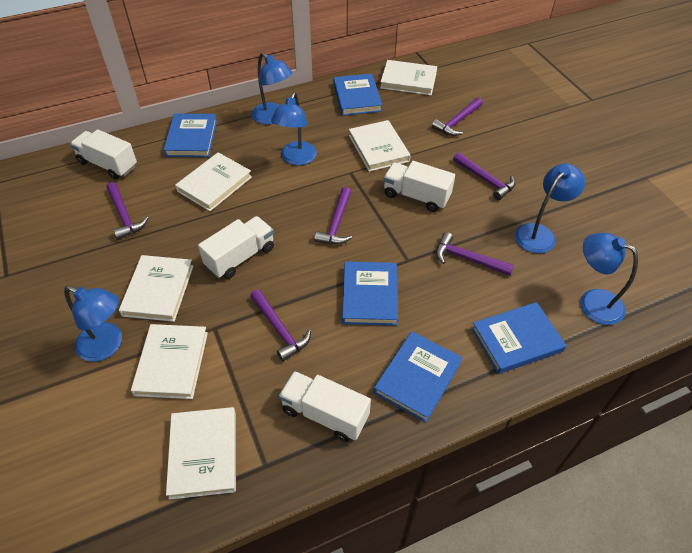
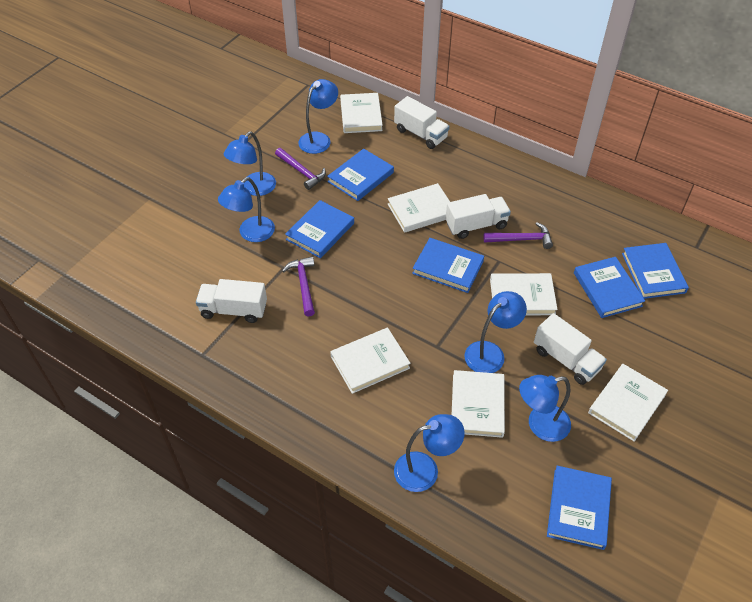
blue book: 5 -> 6
blue lamp: 5 -> 6
purple hammer: 6 -> 3

